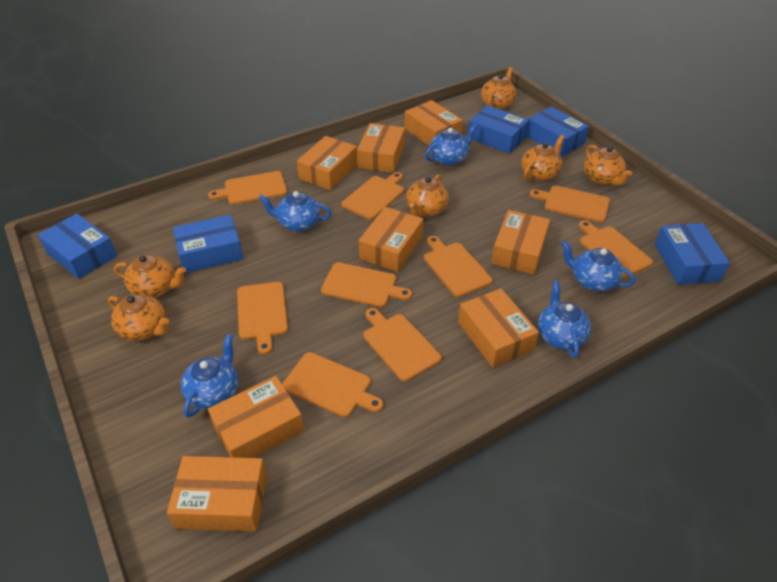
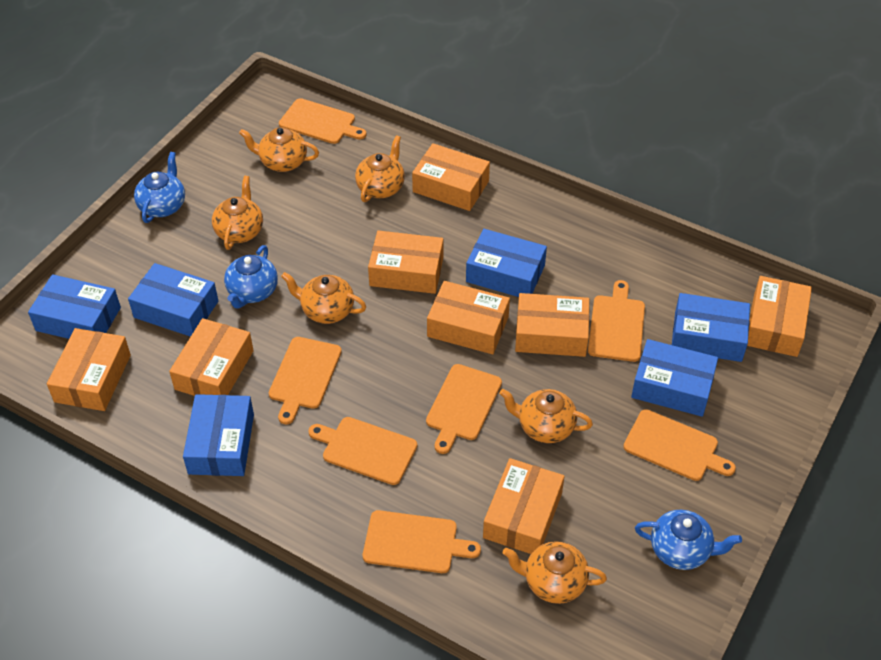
blue box: 5 -> 6
blue teapot: 5 -> 3
orange cutting board: 9 -> 7

